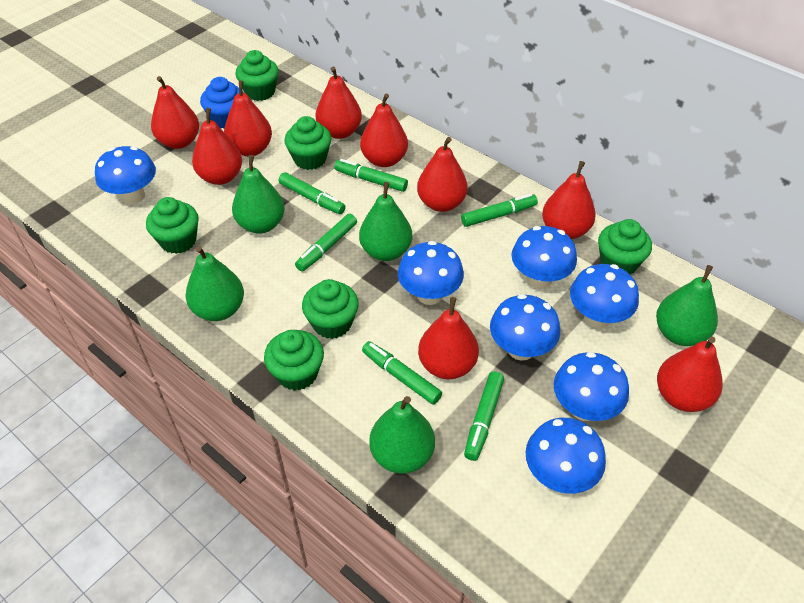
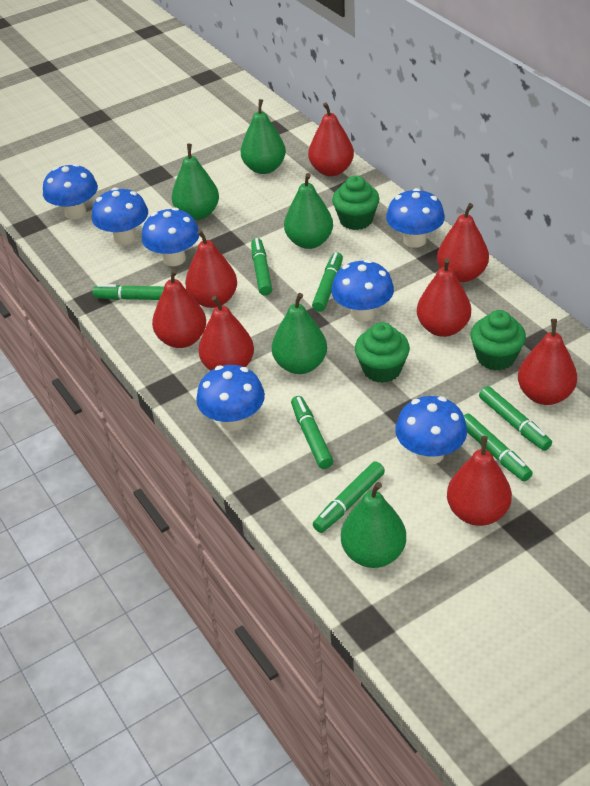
blue cupcake: 1 -> 0
green cupcake: 6 -> 3
green marker: 6 -> 7
red pear: 9 -> 8

